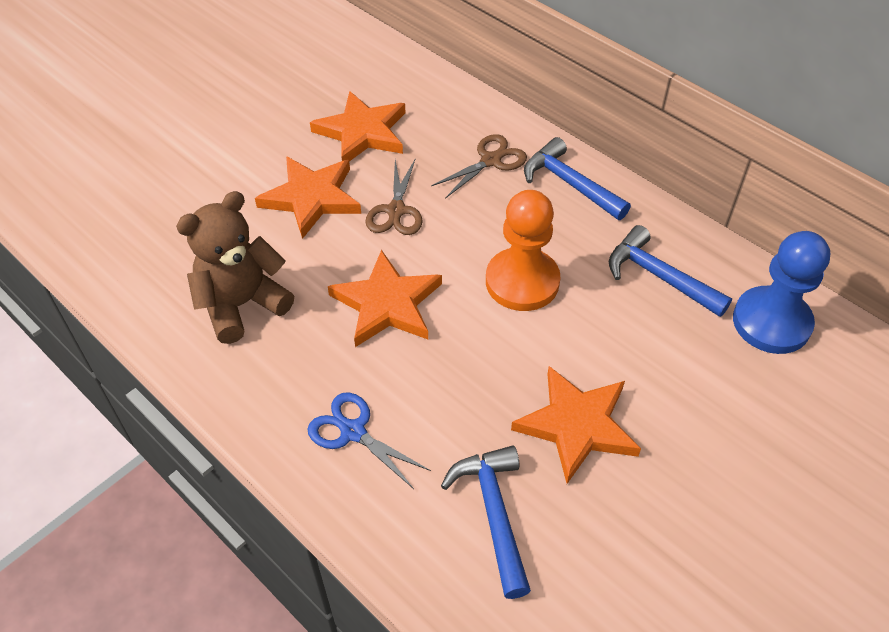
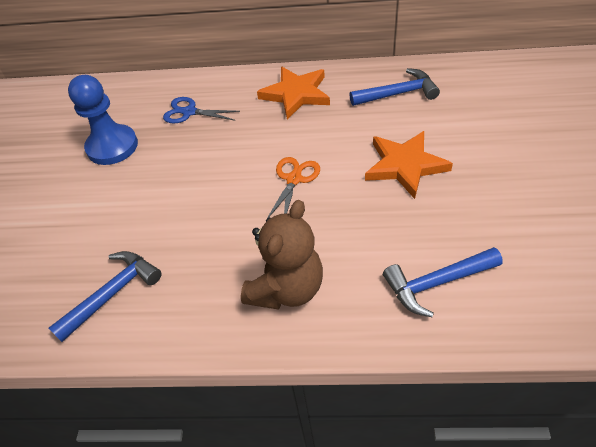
brown scissors: 2 -> 0
orange pawn: 1 -> 0
orange scissors: 0 -> 1
orange star: 4 -> 2

